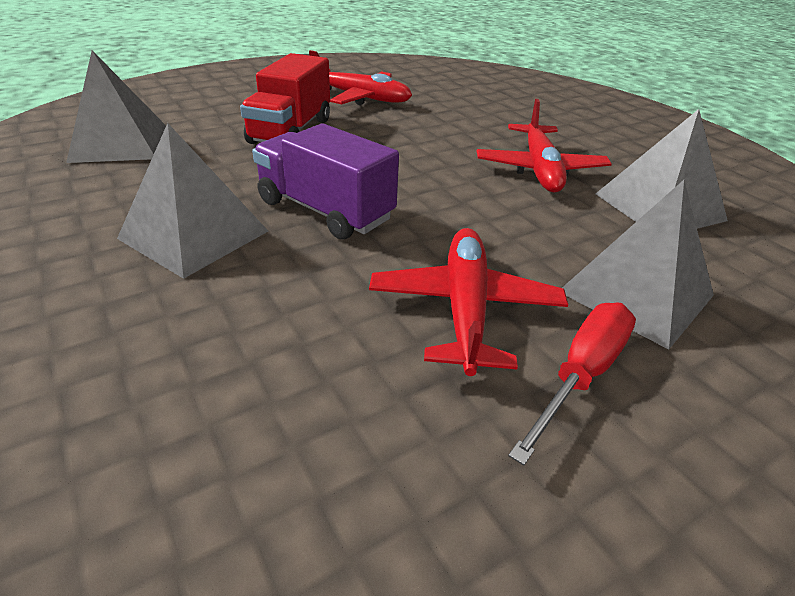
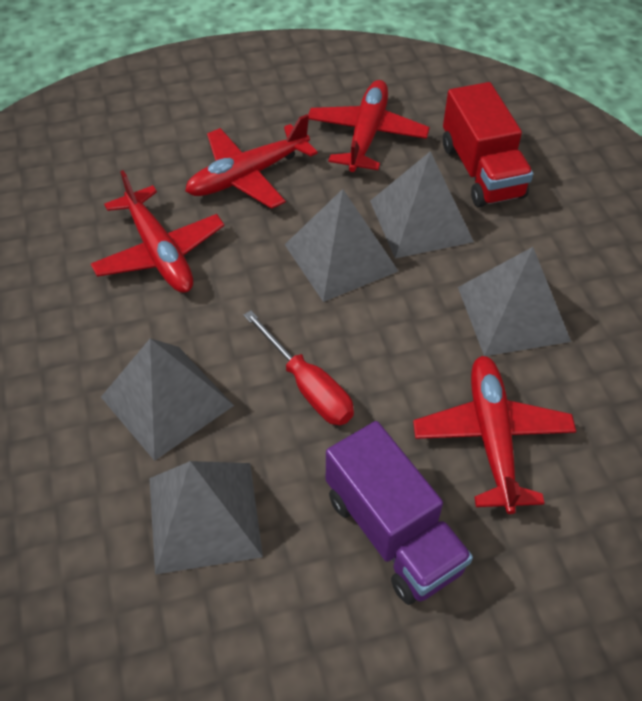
grey pyramid: 4 -> 5
red plane: 3 -> 4

